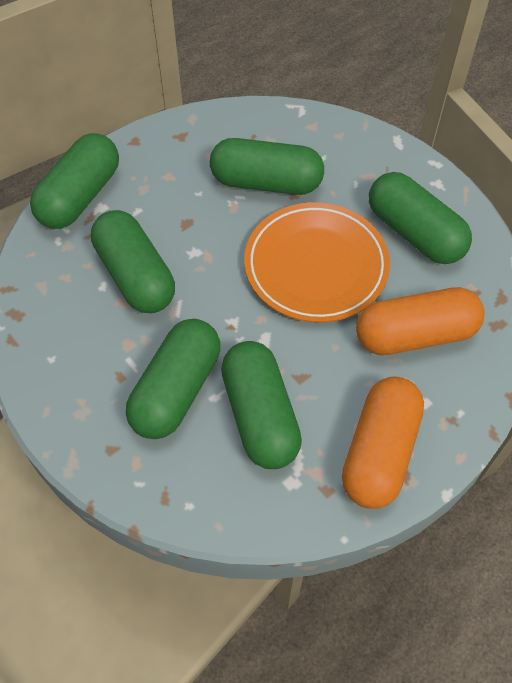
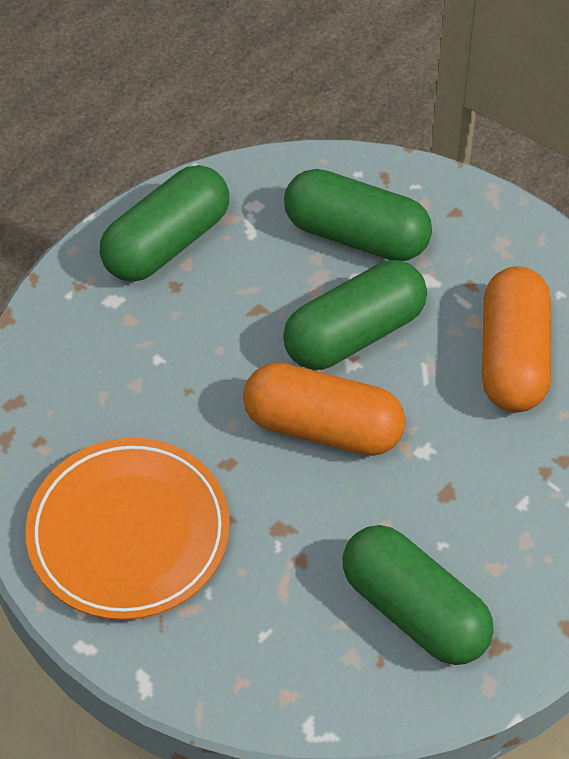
green capsule: 6 -> 4

